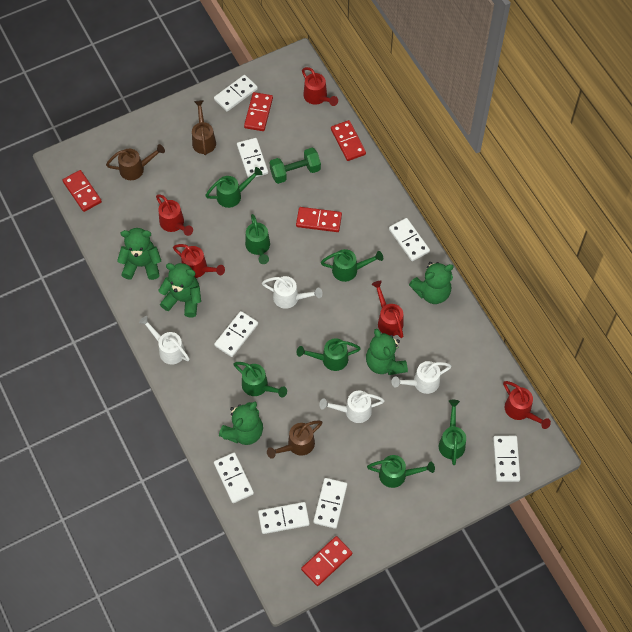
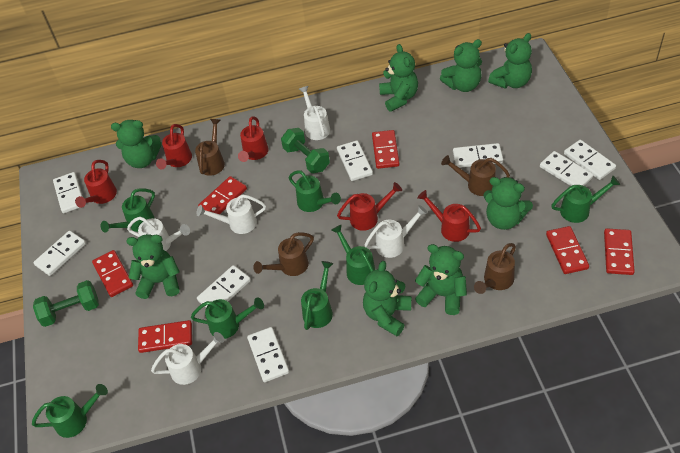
brown watering can: 3 -> 4
green dumbbell: 1 -> 2
green teddy bear: 5 -> 8
red domino: 5 -> 6
white watering can: 4 -> 5

